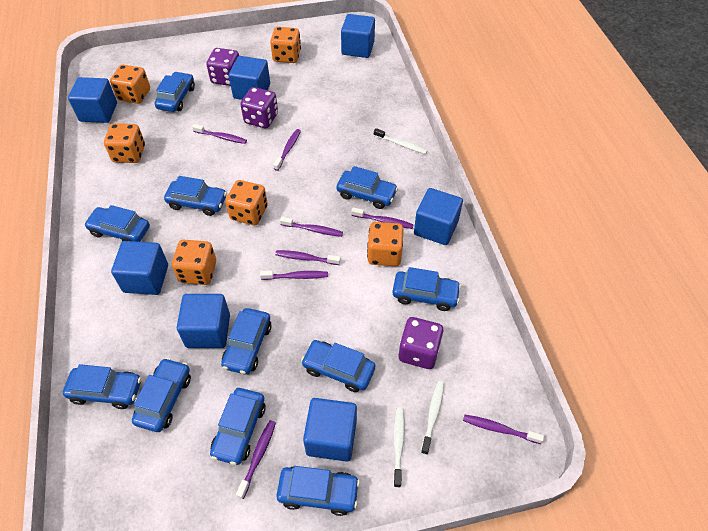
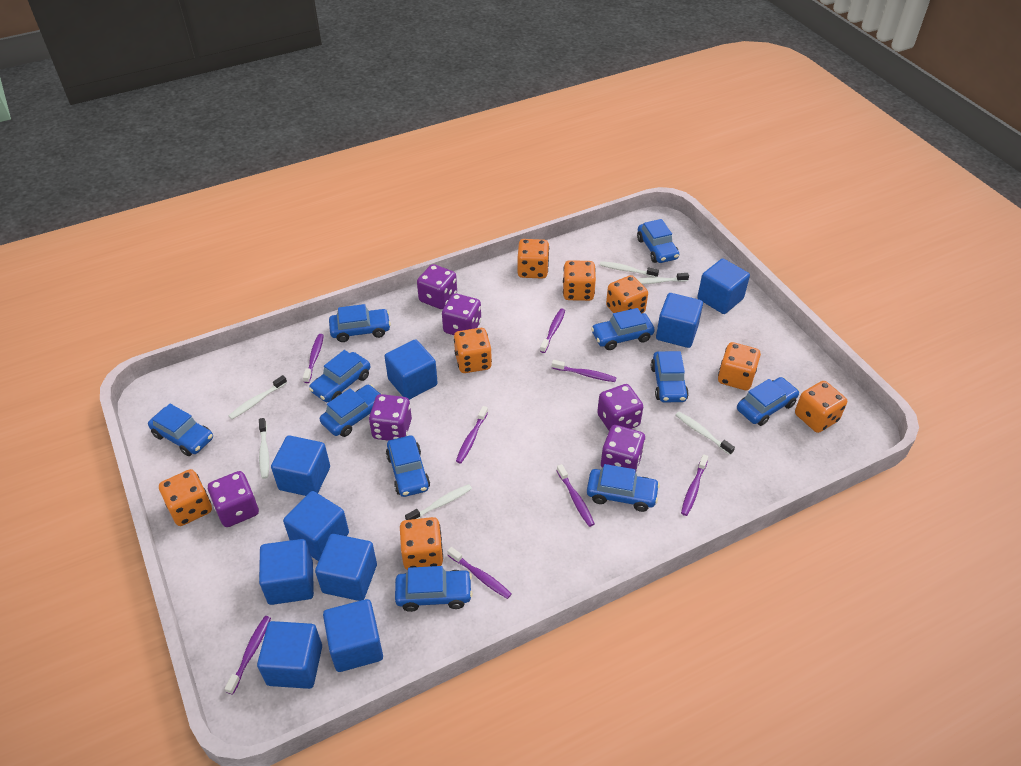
blue cube: 7 -> 9
orange dice: 6 -> 8
purple dice: 3 -> 6
white toothbrush: 3 -> 6

